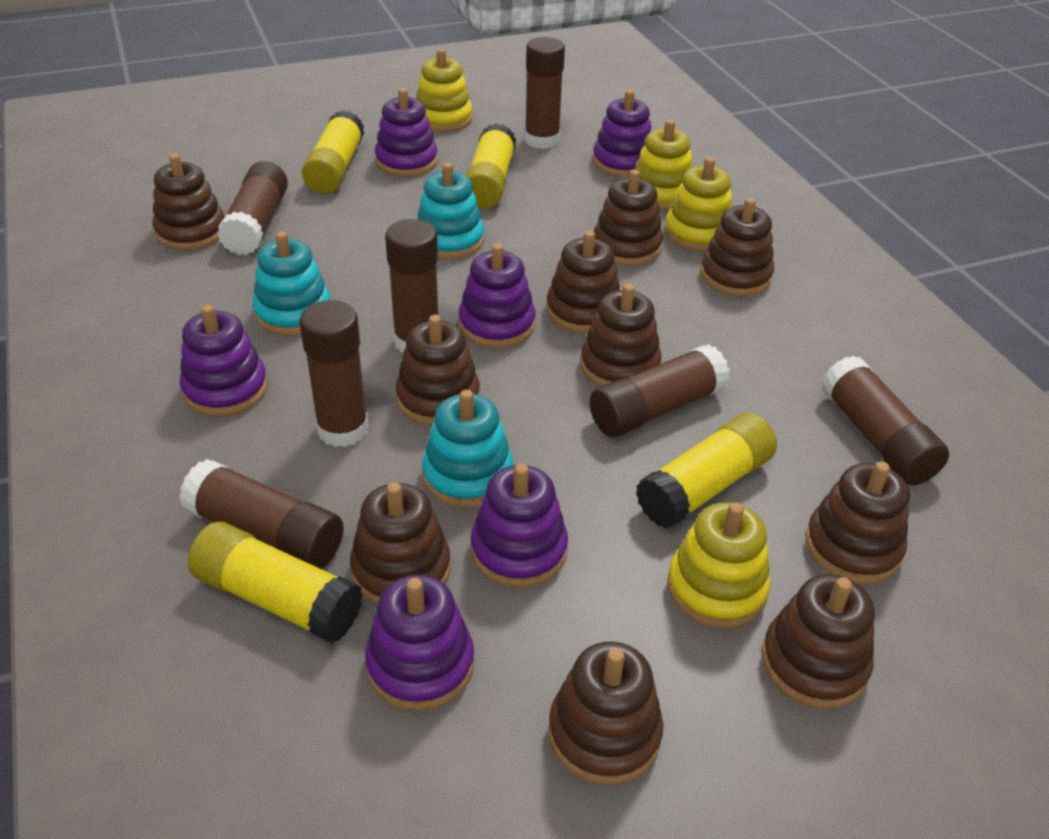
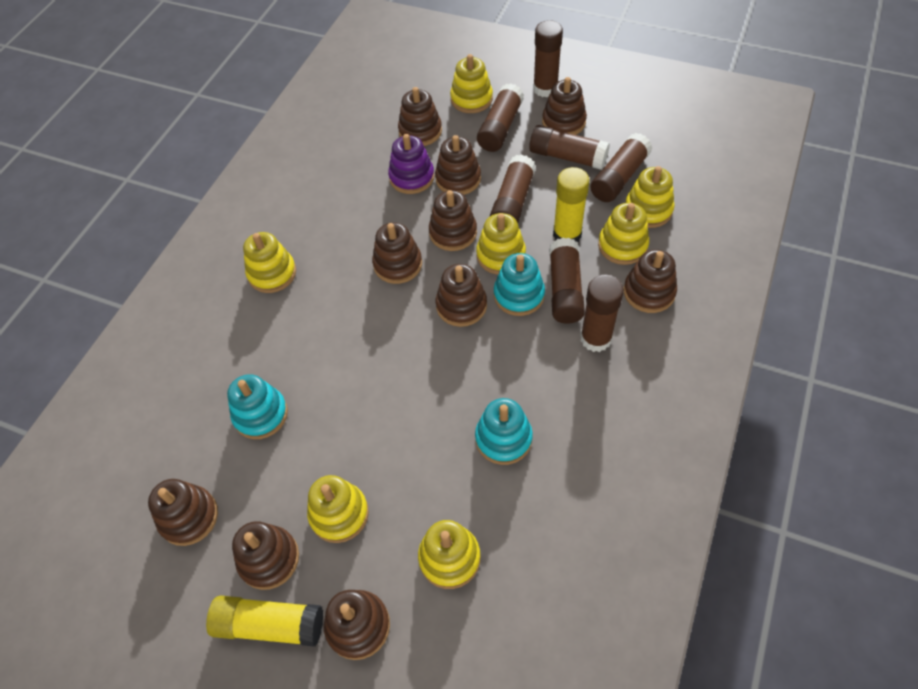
purple stacking toy: 6 -> 1
yellow glue stick: 4 -> 2
yellow stacking toy: 4 -> 7

